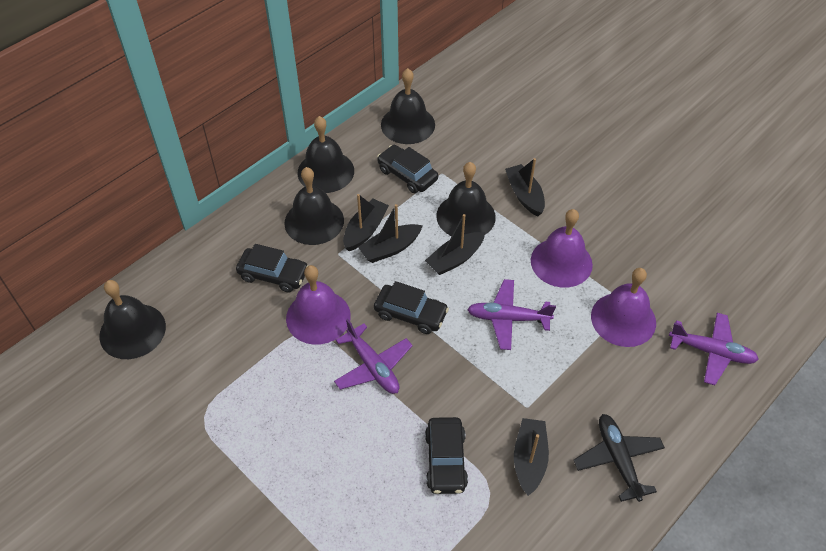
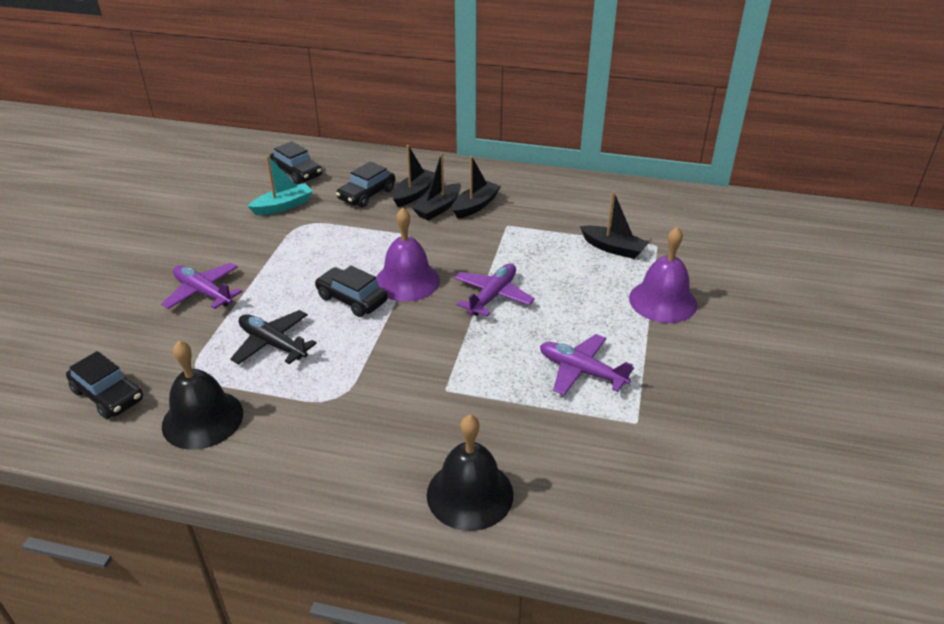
black bell: 5 -> 2
black boat: 5 -> 4
purple bell: 3 -> 2
turquoise boat: 0 -> 1

